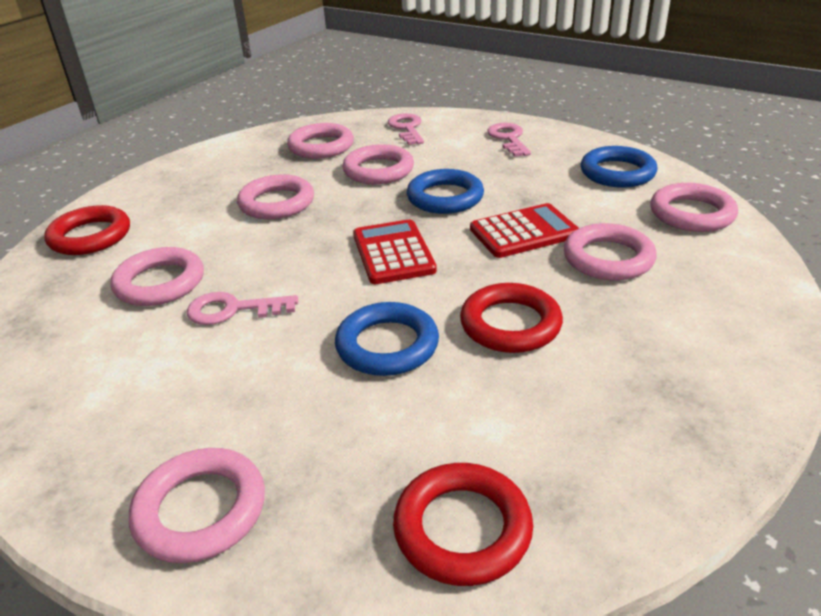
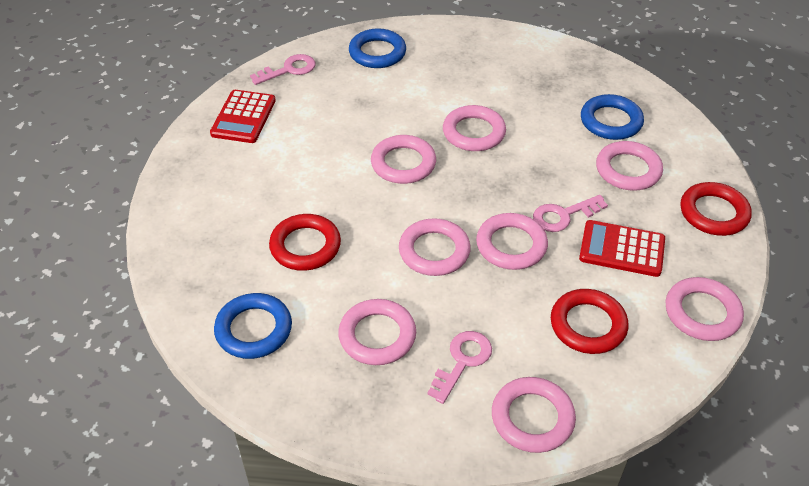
pink ring: 7 -> 8

